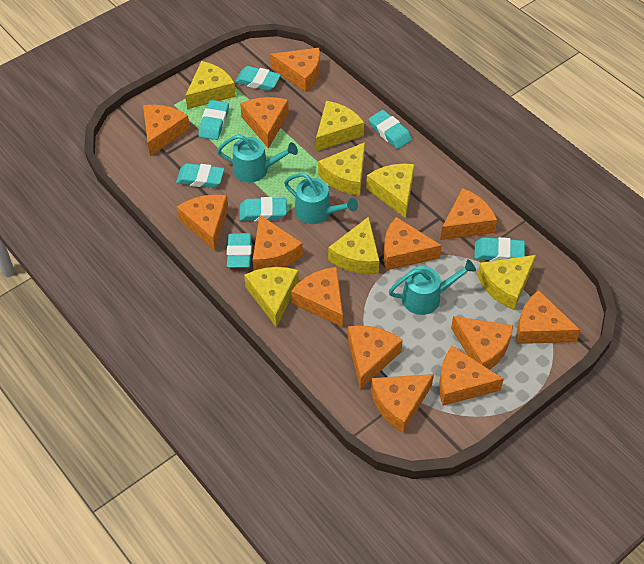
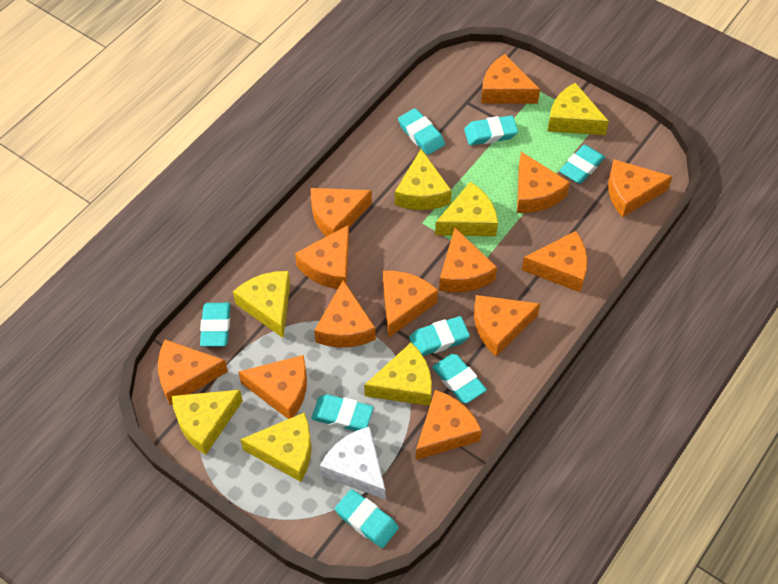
turquoise eraser: 7 -> 8
turquoise watering can: 3 -> 0
white cheese: 0 -> 1

